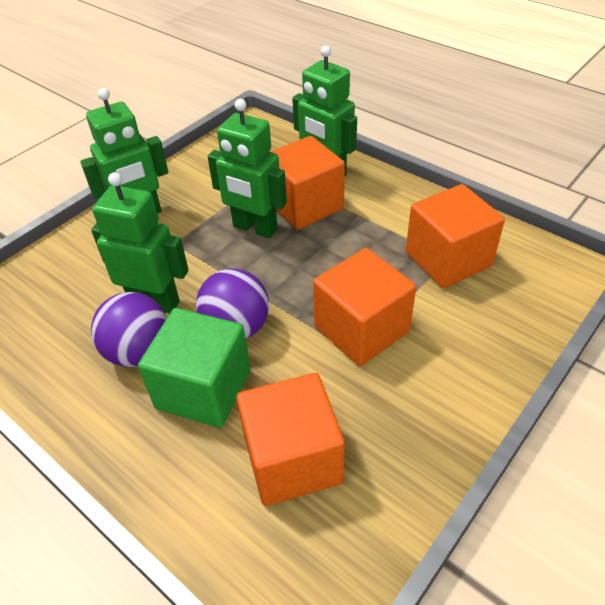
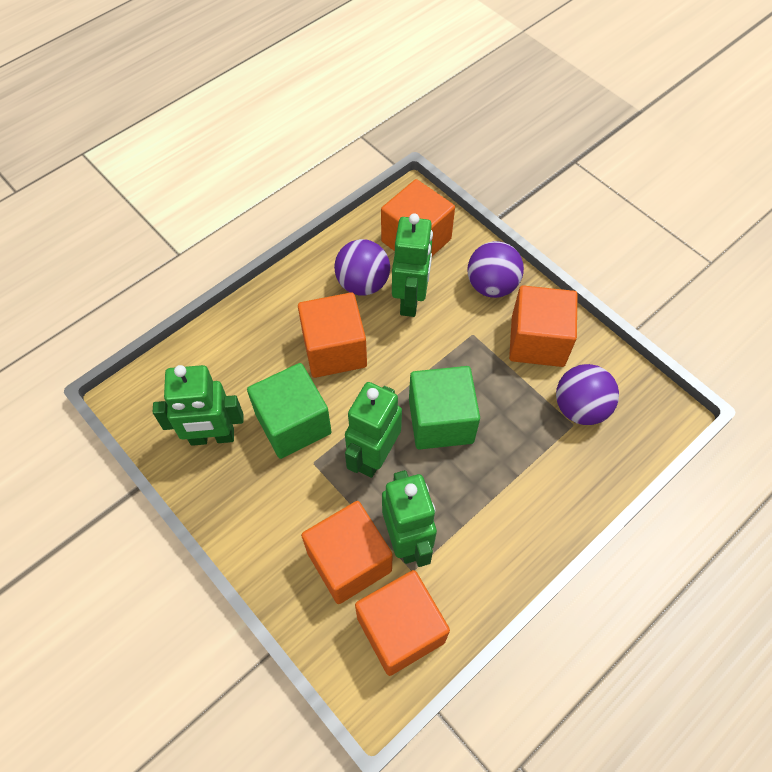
green cube: 1 -> 2
orange cube: 4 -> 5
purple ball: 2 -> 3

